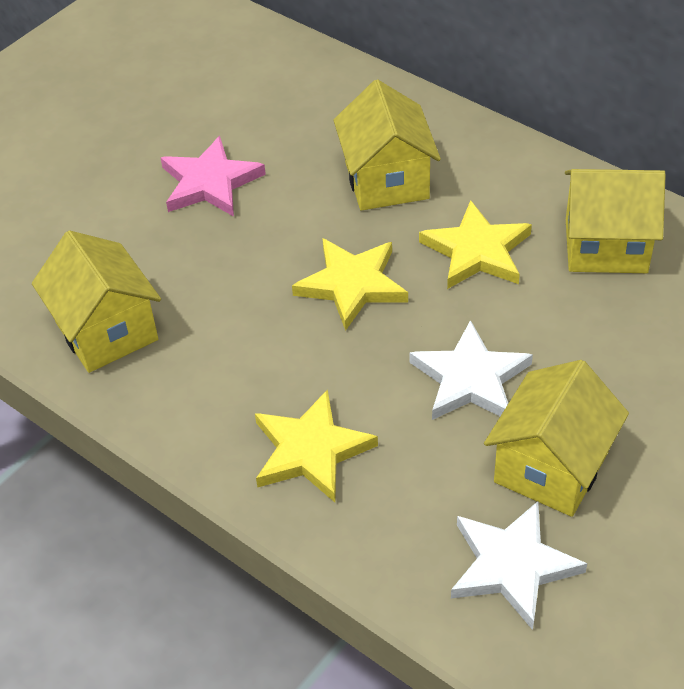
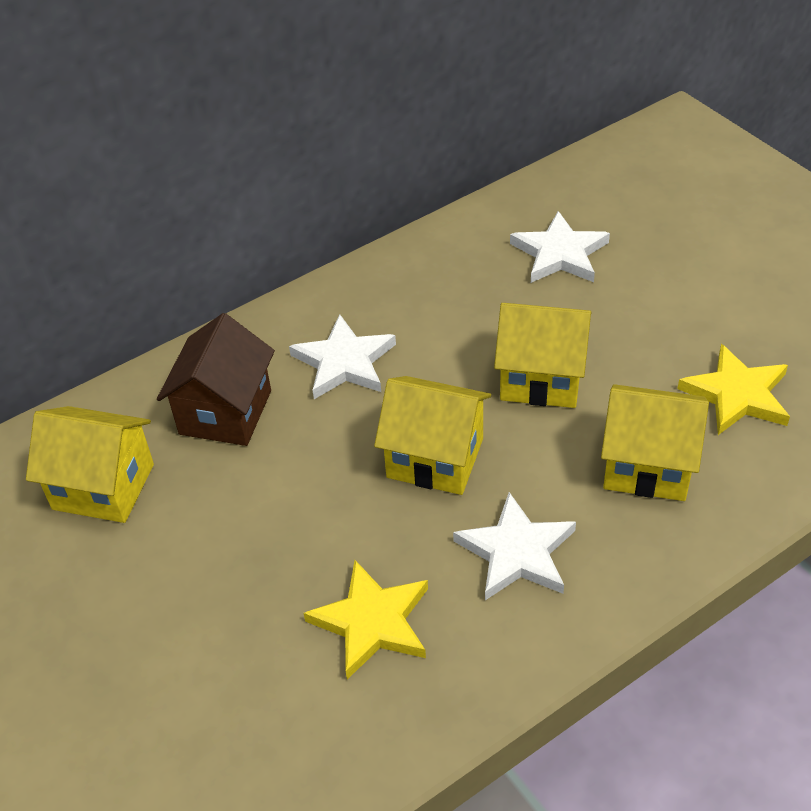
brown house: 0 -> 1
pink star: 1 -> 0
white star: 2 -> 3
yellow star: 3 -> 2

